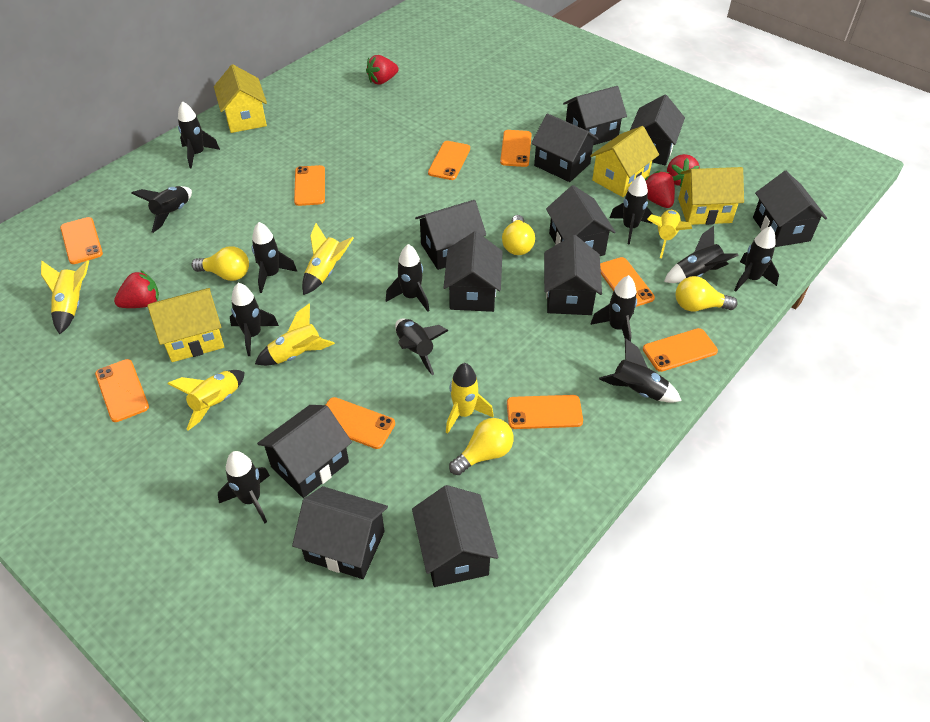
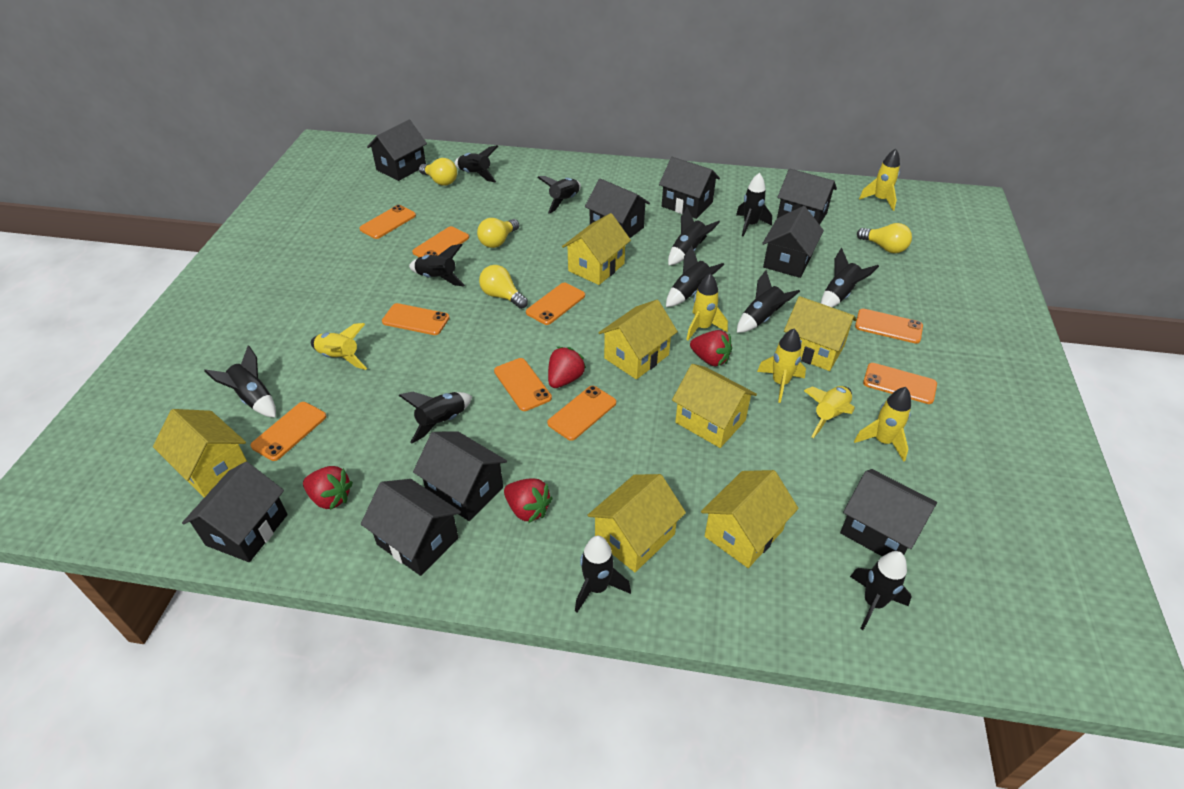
black house: 11 -> 9
yellow house: 4 -> 7

